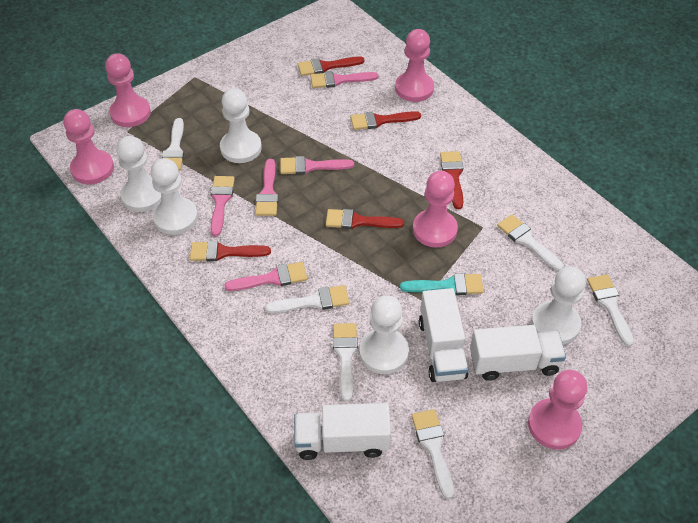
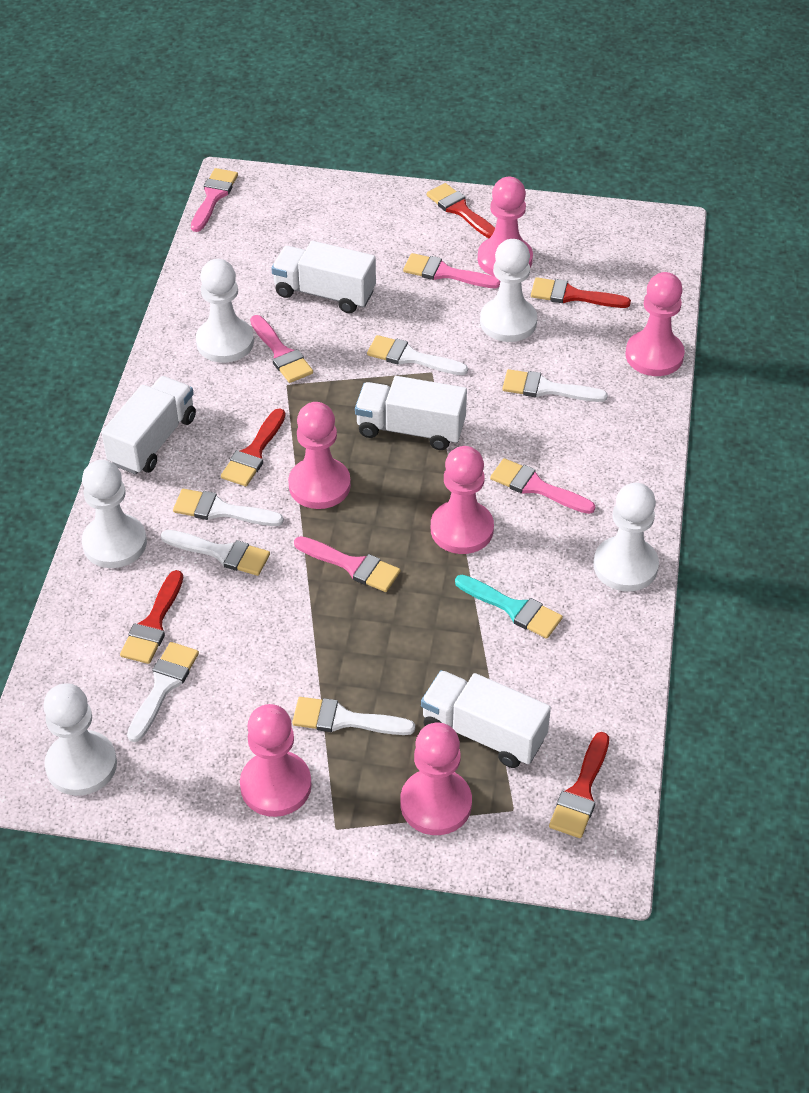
pink pawn: 5 -> 6
white truck: 3 -> 4

